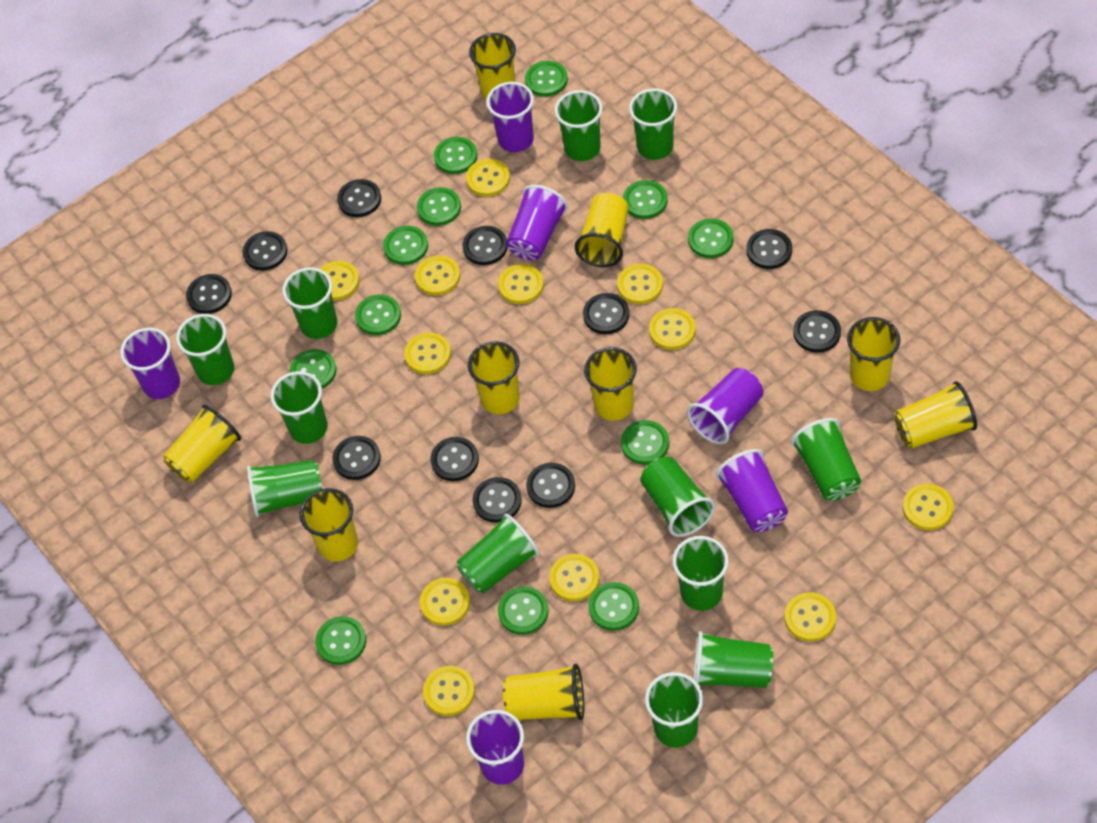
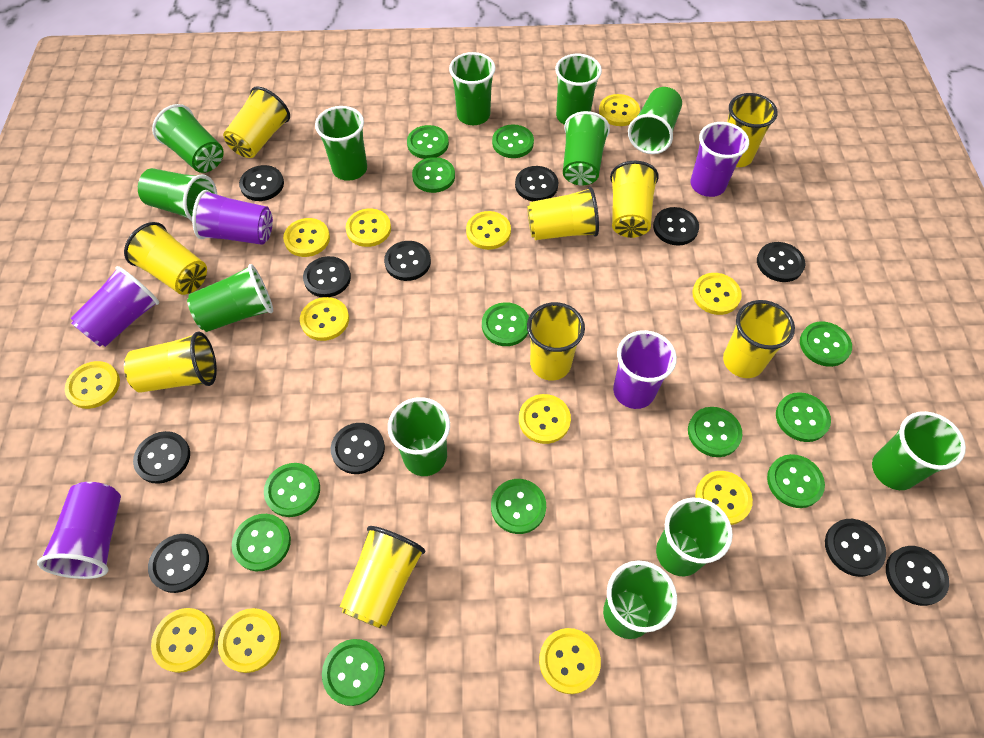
purple cup: 6 -> 5

